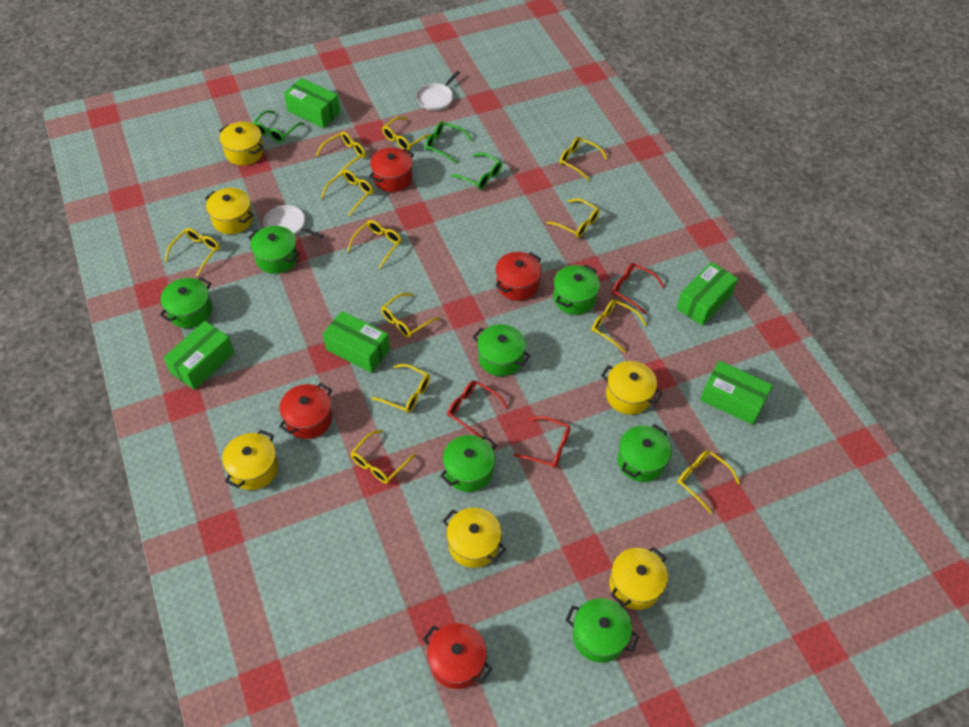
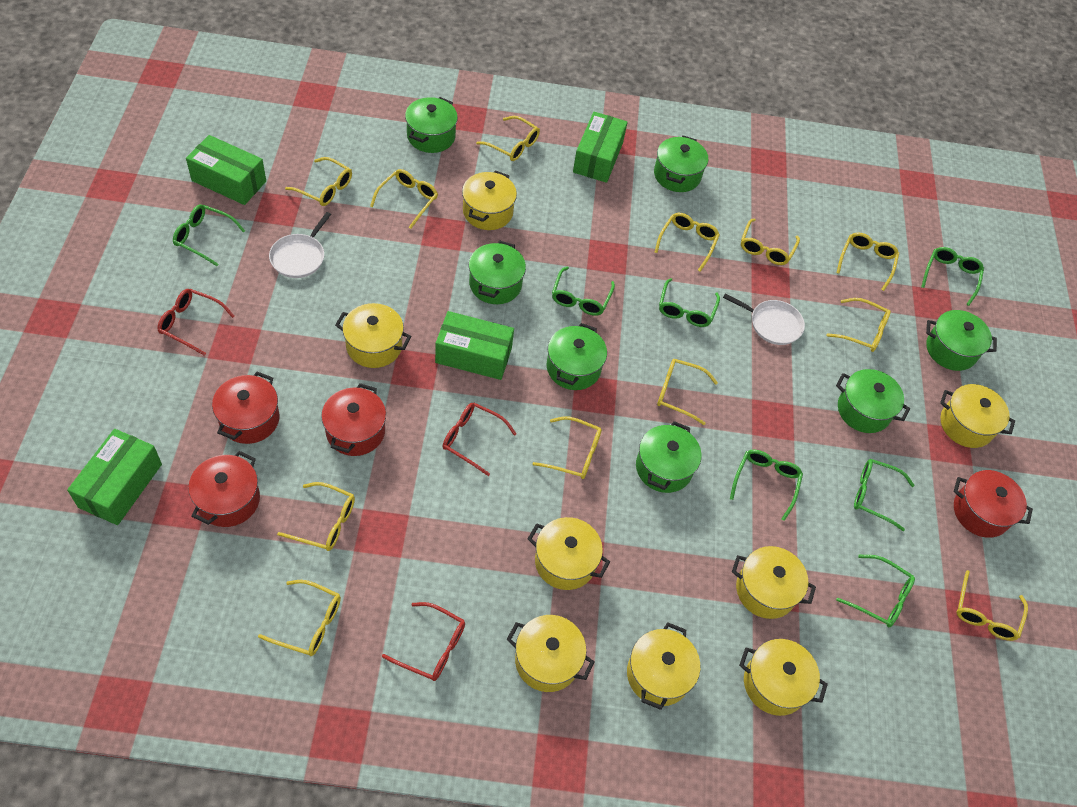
green box: 5 -> 4
green glasses: 3 -> 7
yellow pot: 6 -> 8

